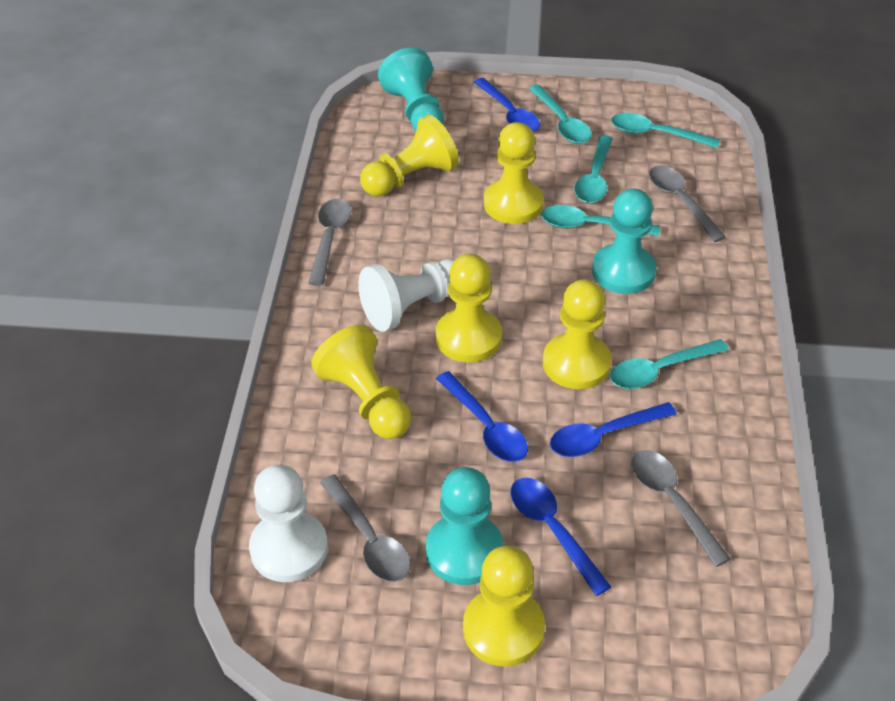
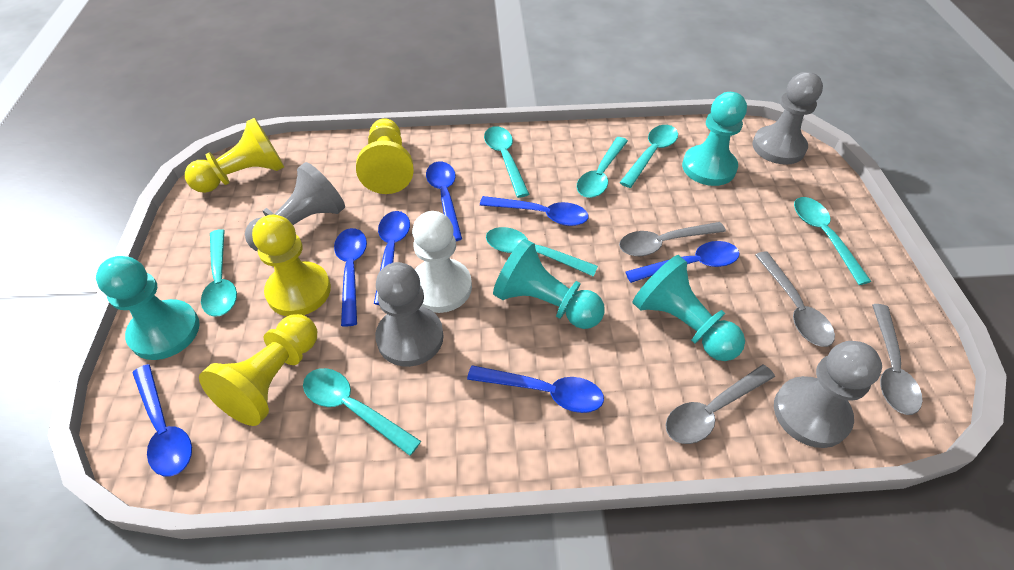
blue spoon: 4 -> 7
grey pawn: 0 -> 4
turquoise pawn: 3 -> 4
turquoise spoon: 5 -> 7
white pawn: 2 -> 1
yellow pawn: 6 -> 4

